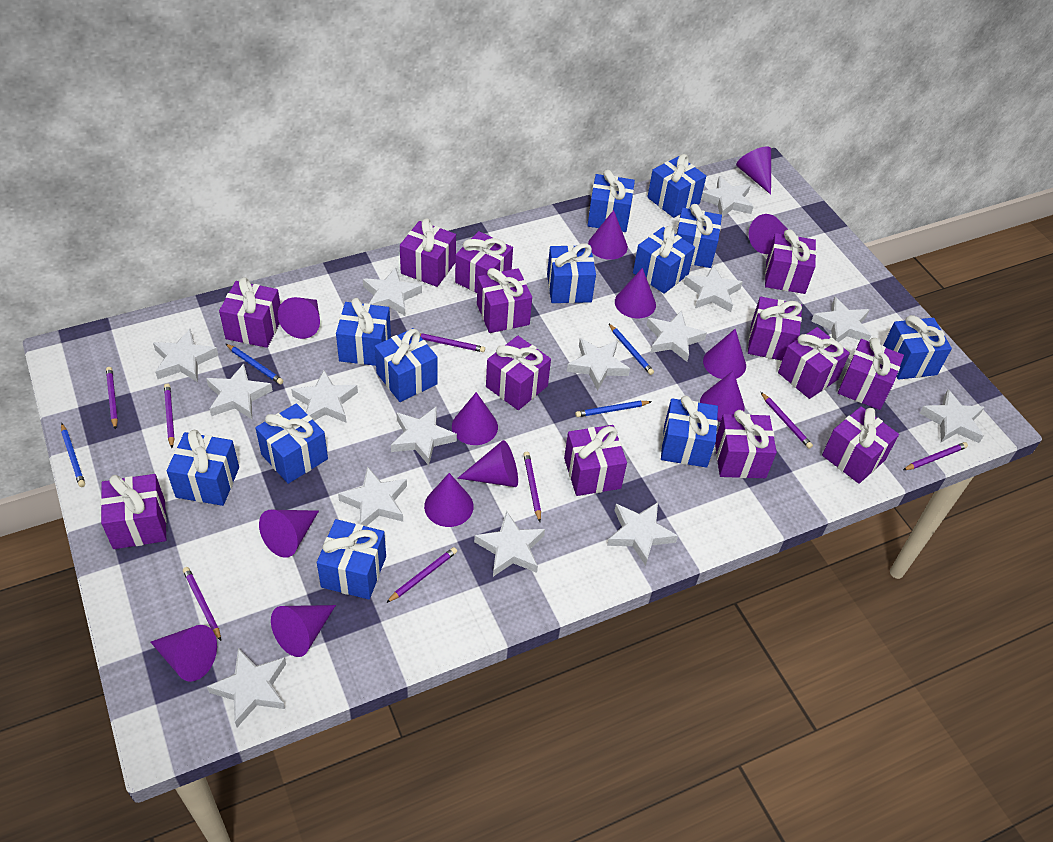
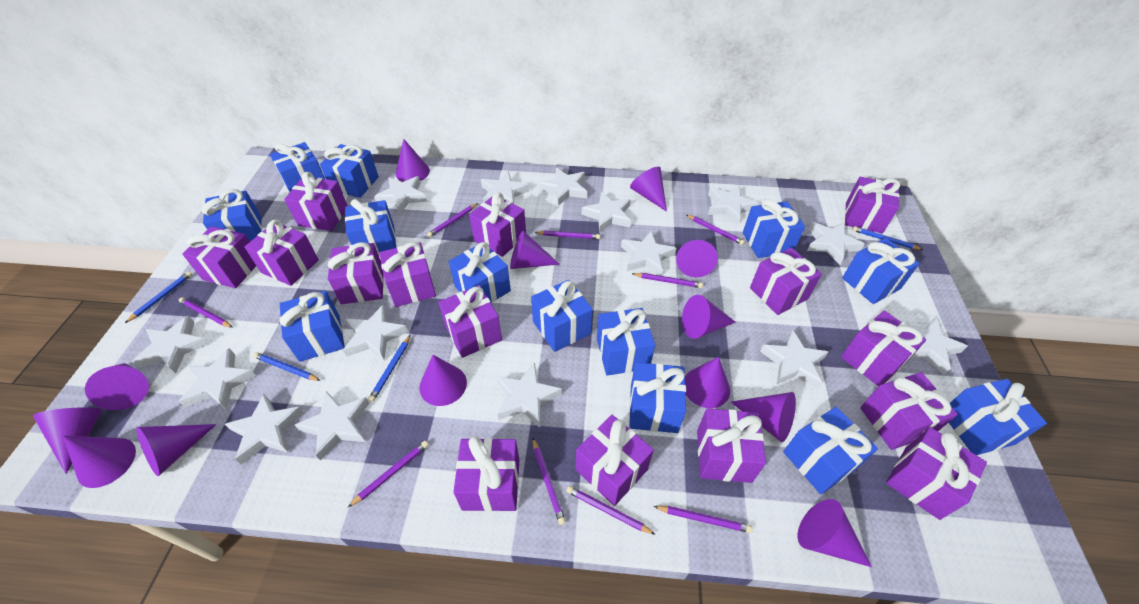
blue gift: 12 -> 13
purple gift: 13 -> 15
purple pencil: 8 -> 9

